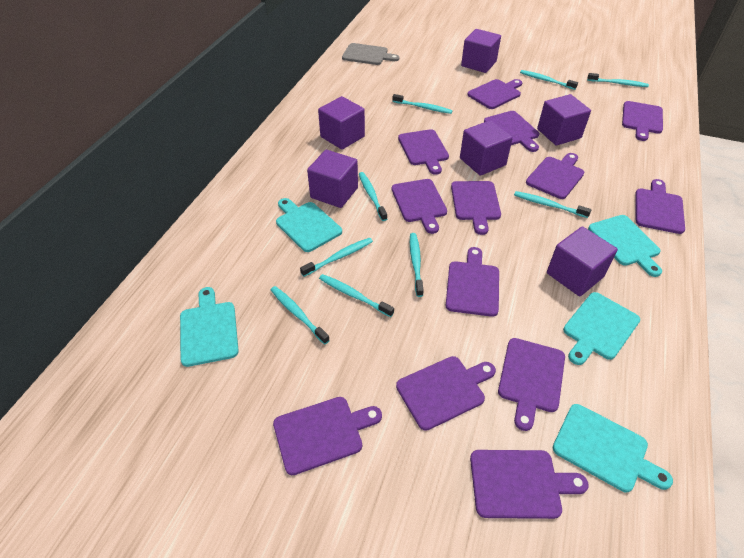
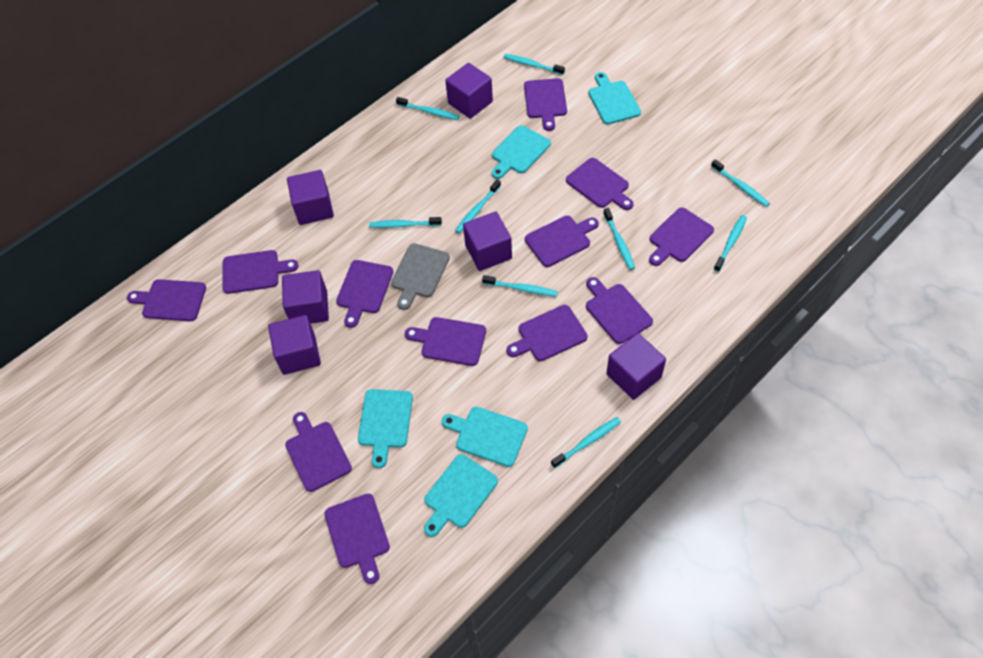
purple cutting board: 13 -> 12

